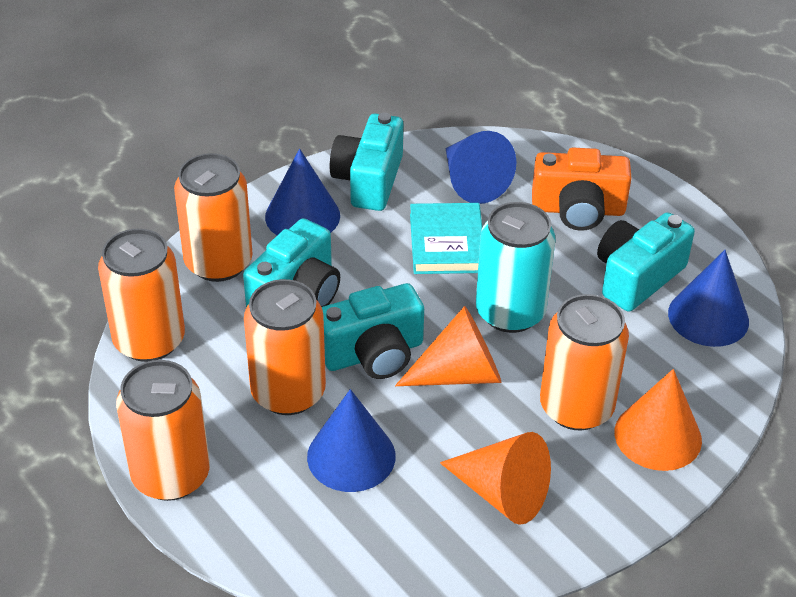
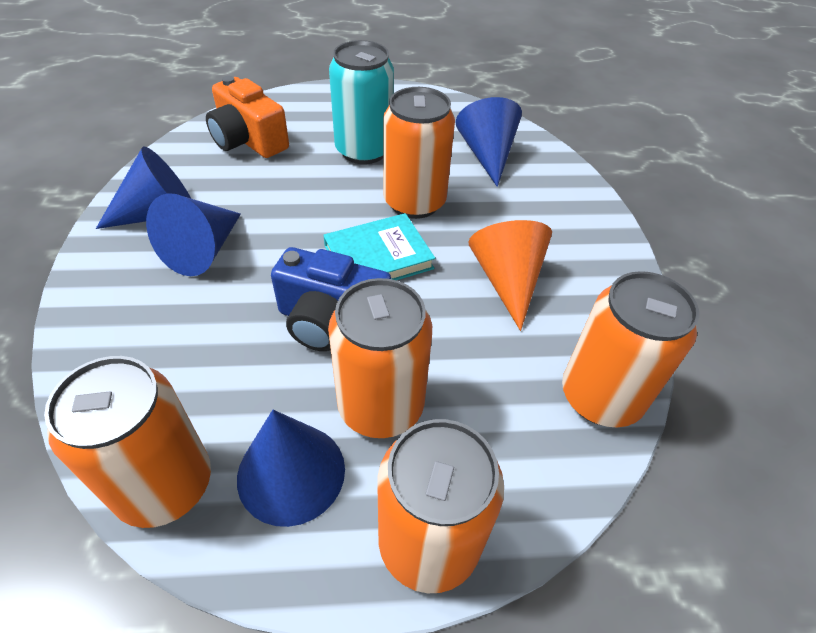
blue camera: 0 -> 1
orange cone: 3 -> 1
turquoise camera: 4 -> 0

